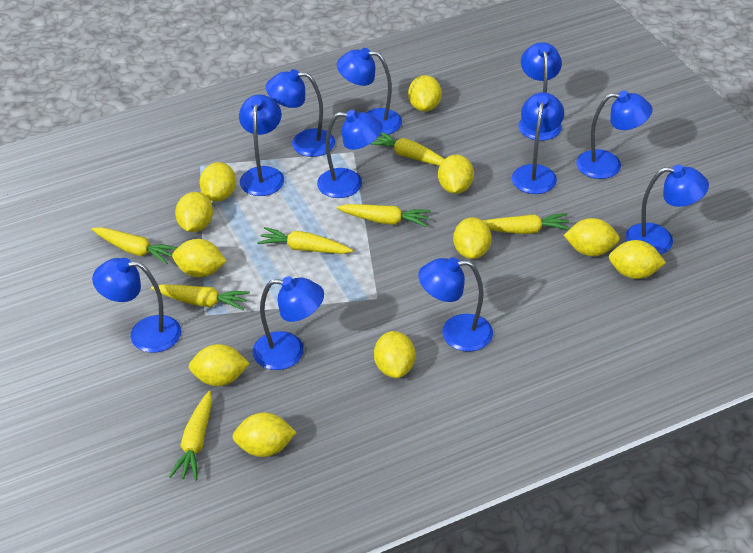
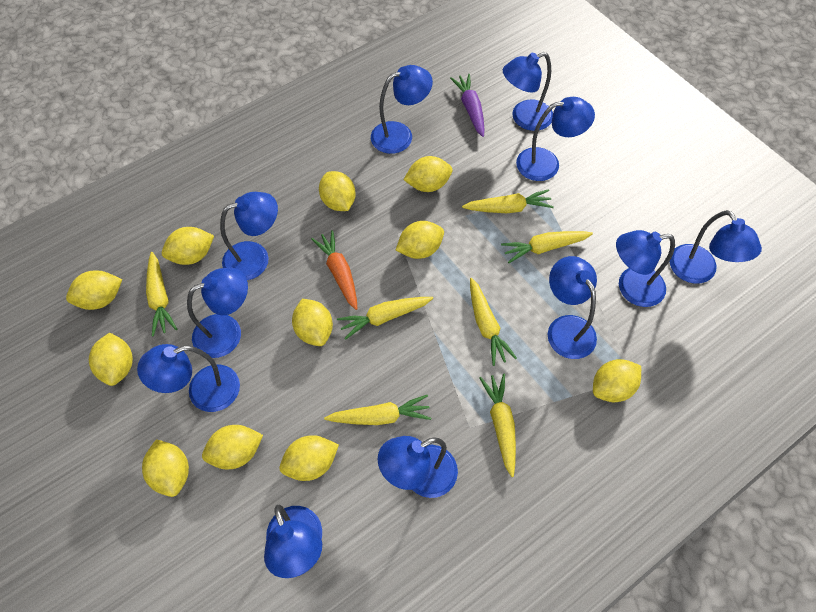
orange carrot: 0 -> 1
purple carrot: 0 -> 1

